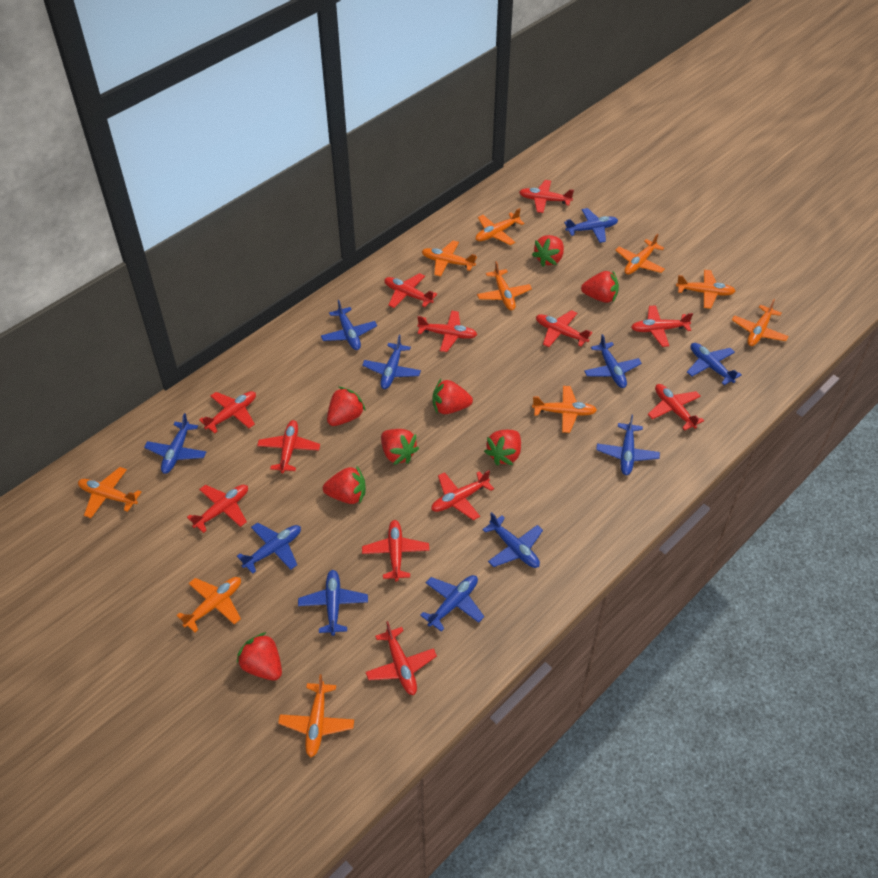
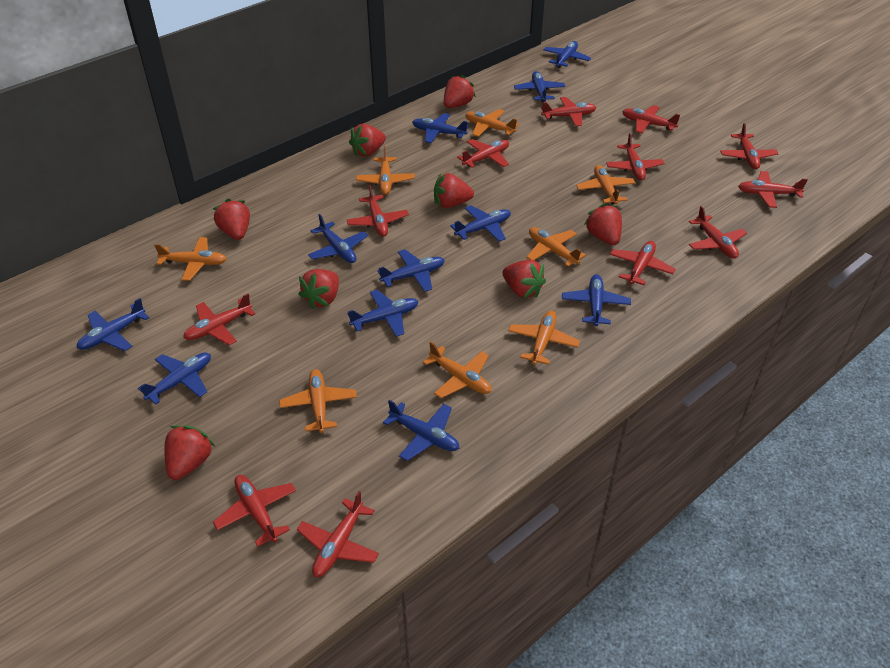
orange plane: 10 -> 8

